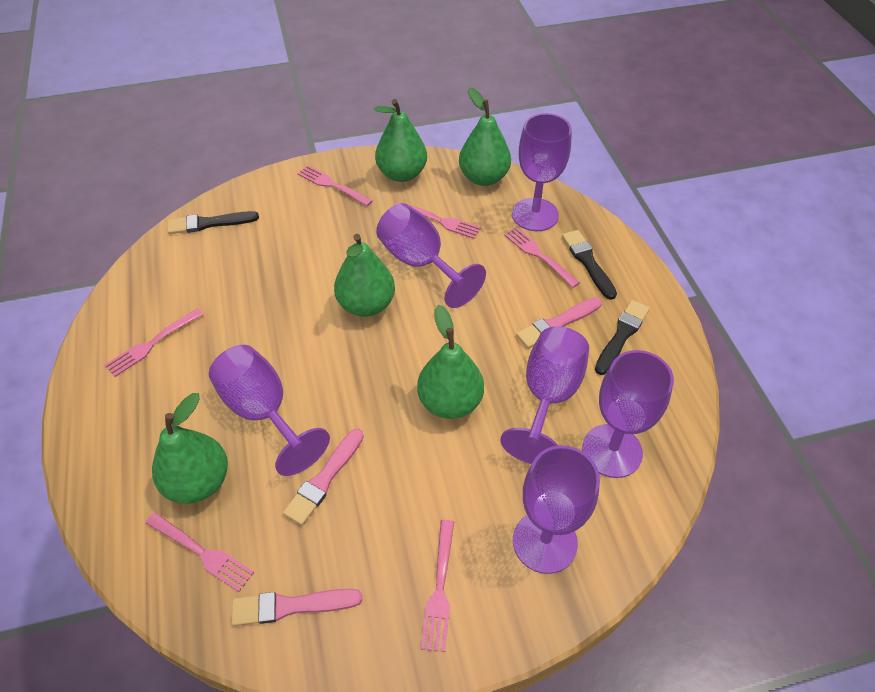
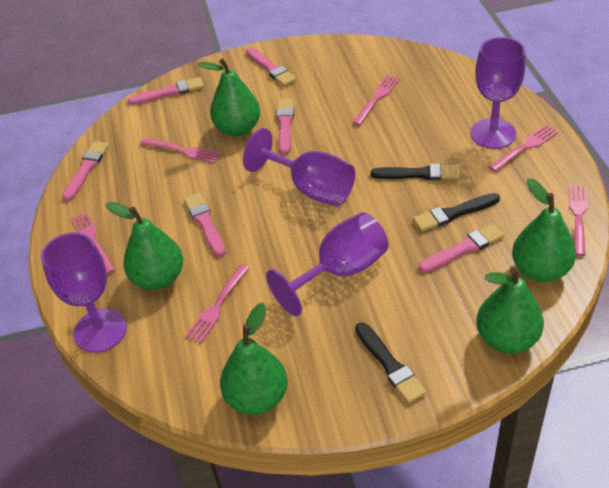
pink brush: 3 -> 6
purple goblet: 6 -> 4

